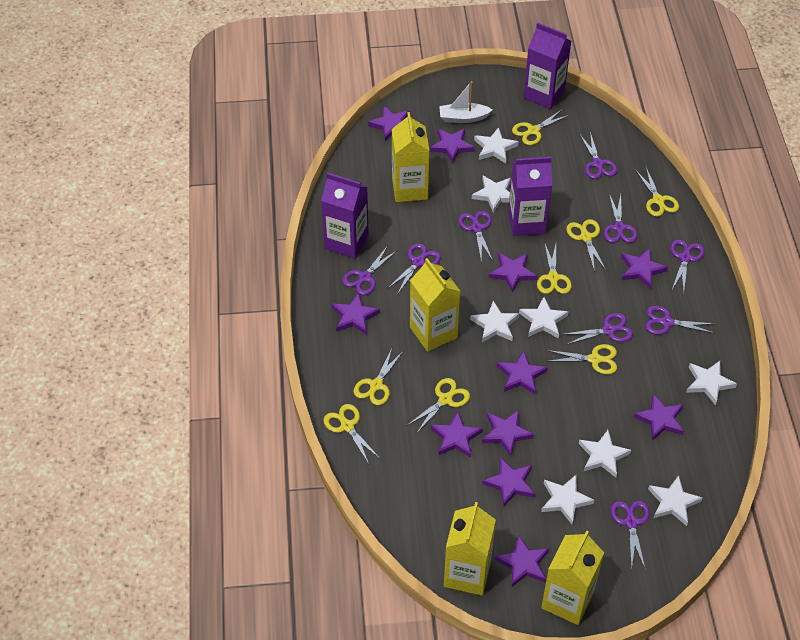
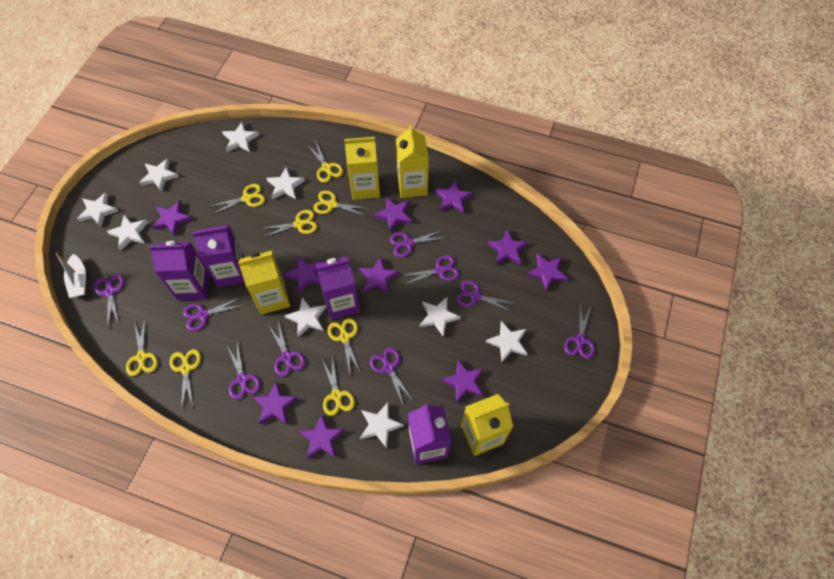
purple carton: 3 -> 4
purple star: 11 -> 10
white star: 8 -> 9

